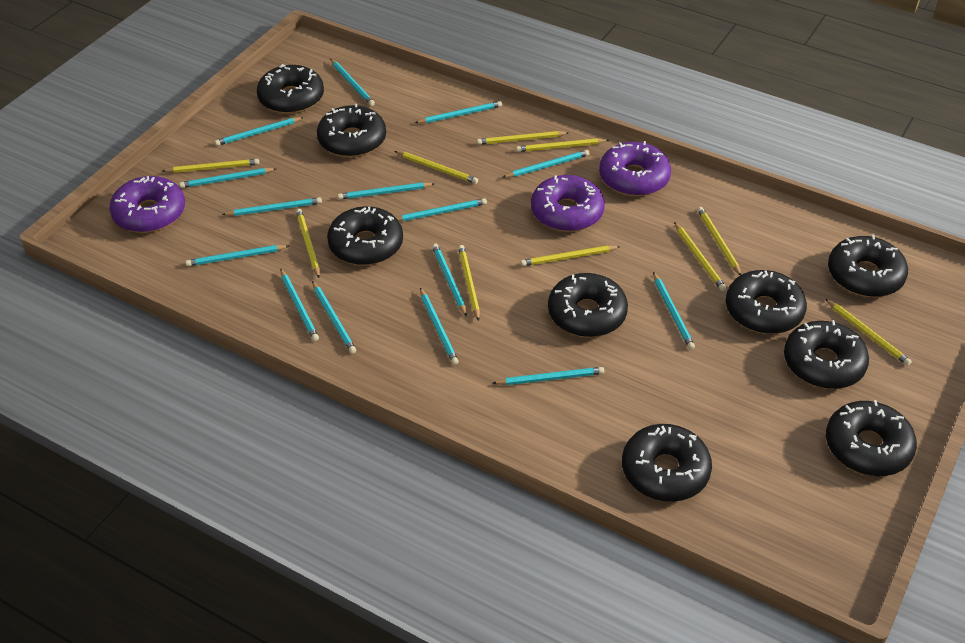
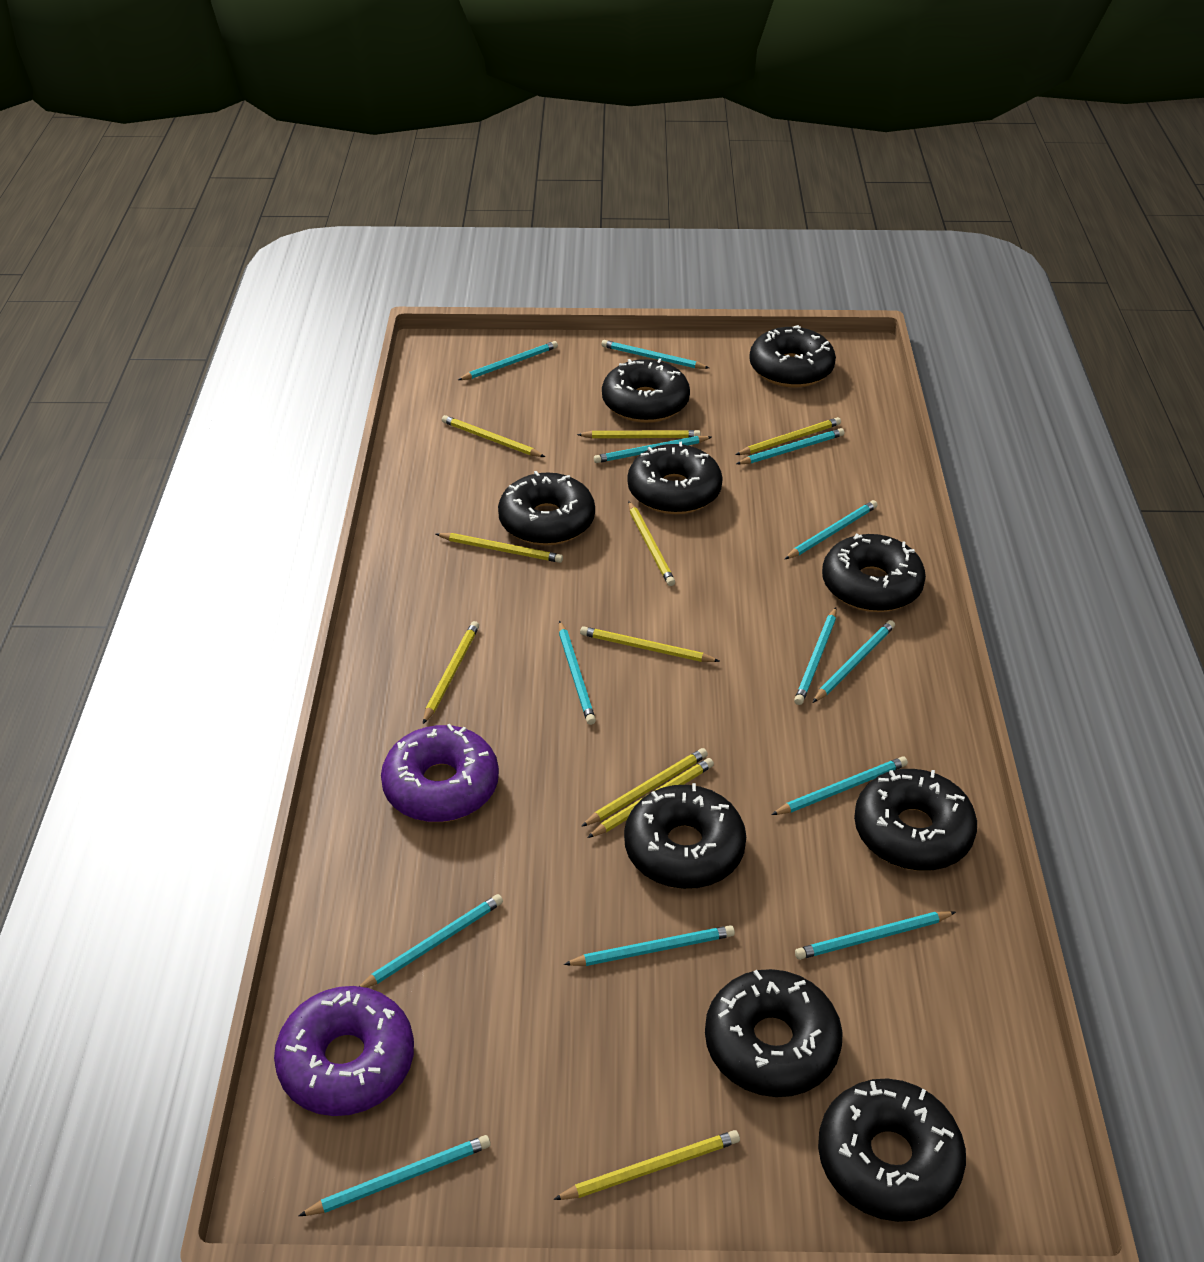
purple donut: 3 -> 2
turquoise pencil: 15 -> 13

